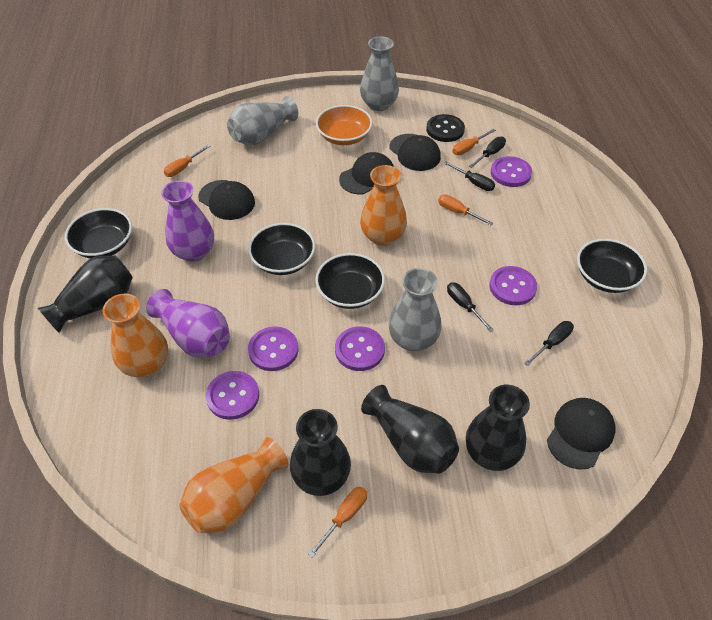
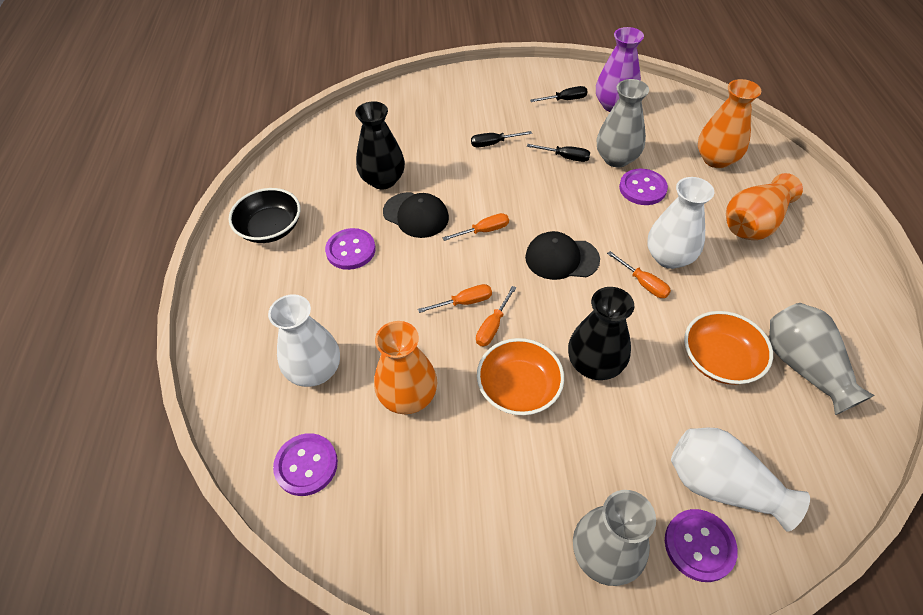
black bowl: 4 -> 1
black button: 1 -> 0
black cap: 4 -> 2
black screwdriver: 4 -> 3
black vase: 4 -> 2
orange bowl: 1 -> 2
purple button: 5 -> 4
purple vase: 2 -> 1
white vase: 0 -> 3

